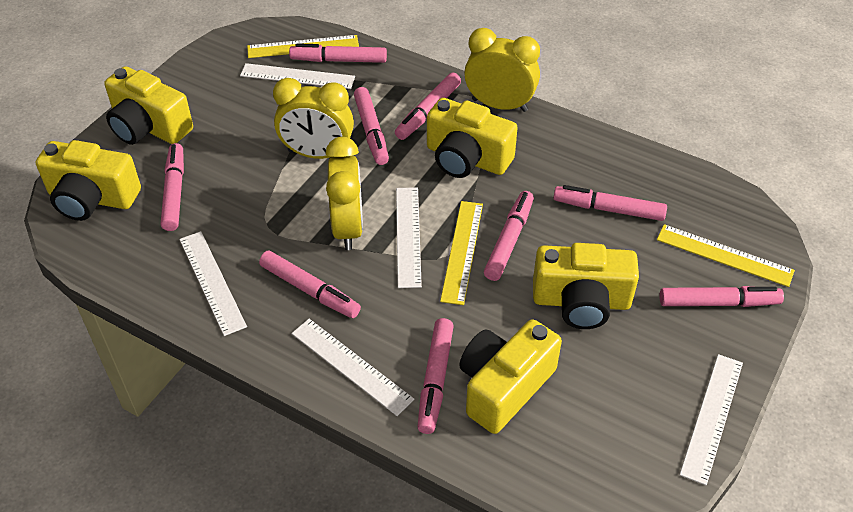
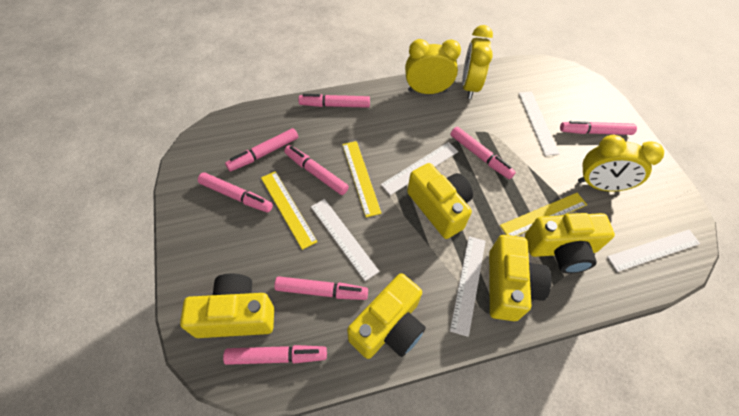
pink marker: 9 -> 8

